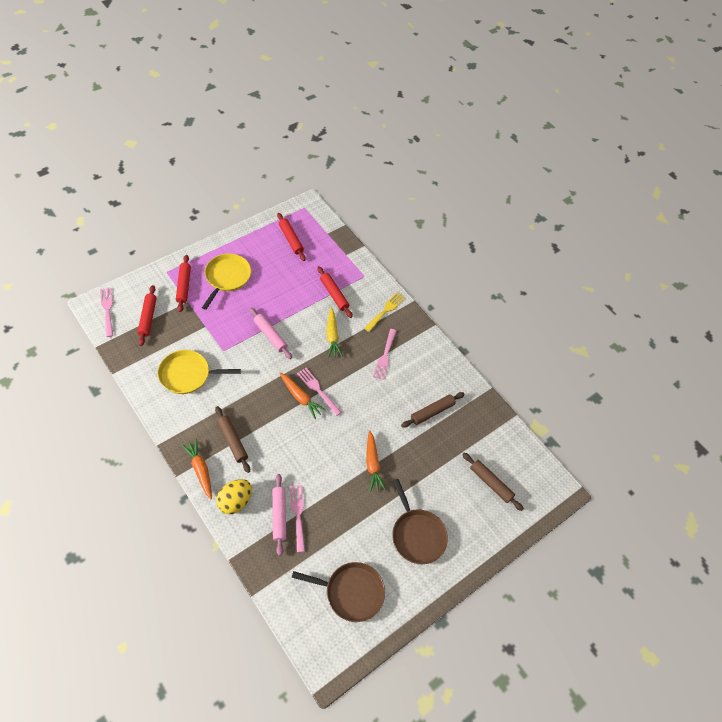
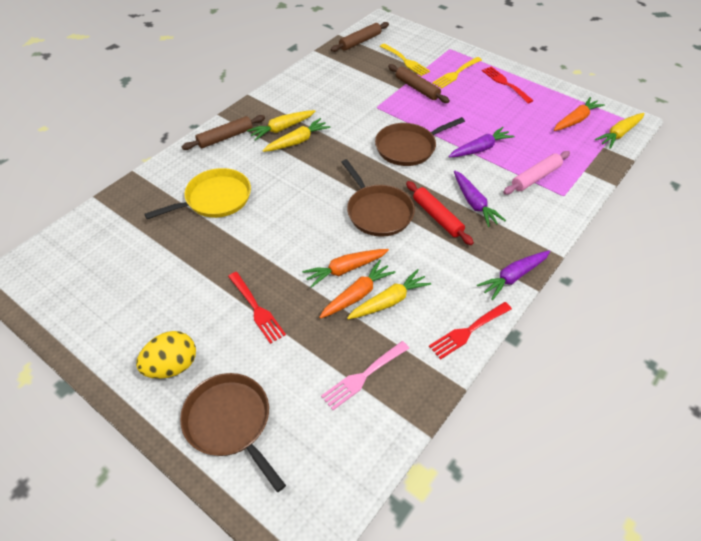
brown pan: 2 -> 3
pink fork: 4 -> 1
pink rolling pin: 2 -> 1
purple carrot: 0 -> 3
red fork: 0 -> 3
red rolling pin: 4 -> 1
yellow carrot: 1 -> 4
yellow fork: 1 -> 2
yellow pan: 2 -> 1

